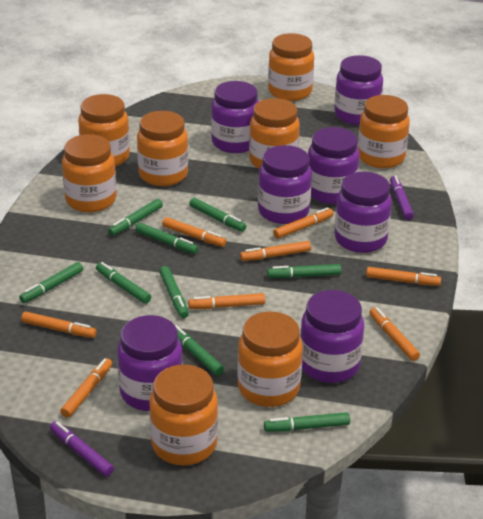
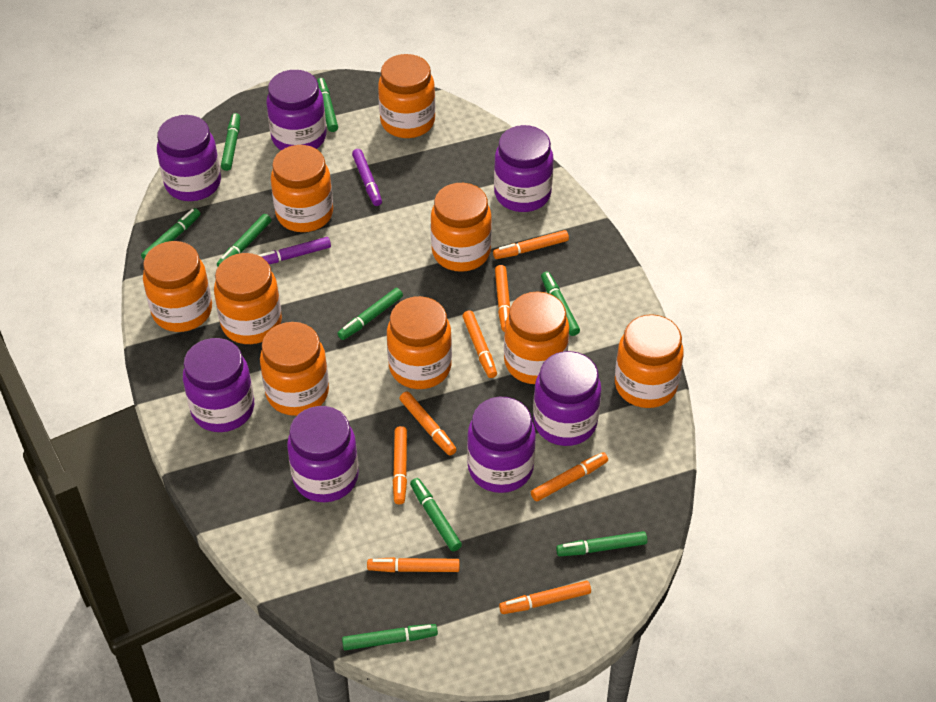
orange jar: 8 -> 9

